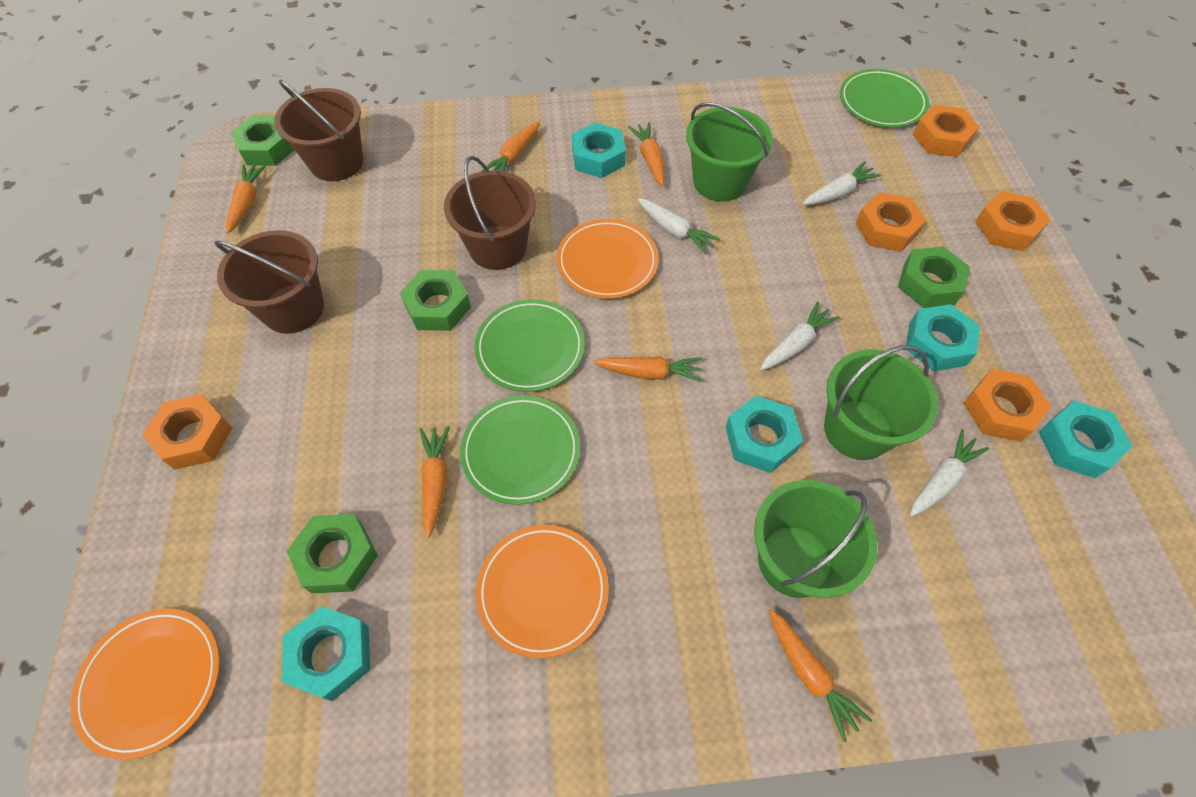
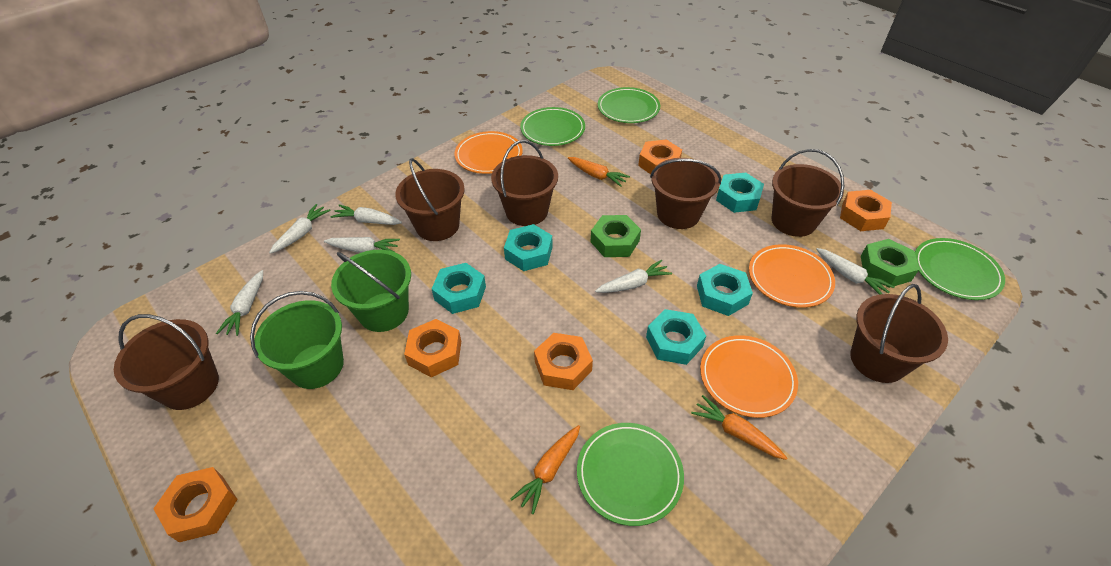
brown bucket: 3 -> 6
green bucket: 3 -> 2
green nut: 4 -> 2
green plate: 3 -> 4
orange carrot: 6 -> 3
white carrot: 4 -> 6

